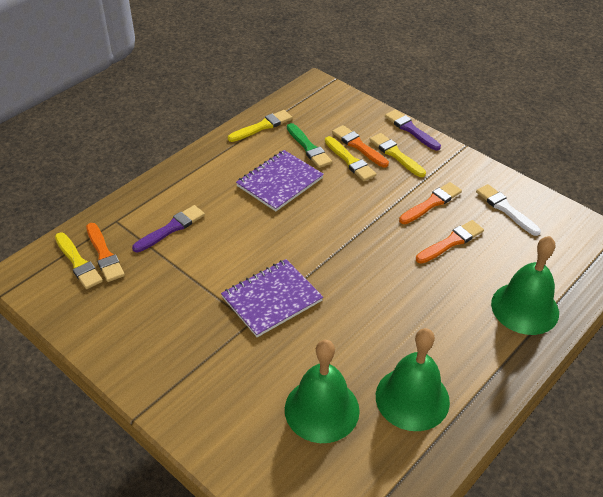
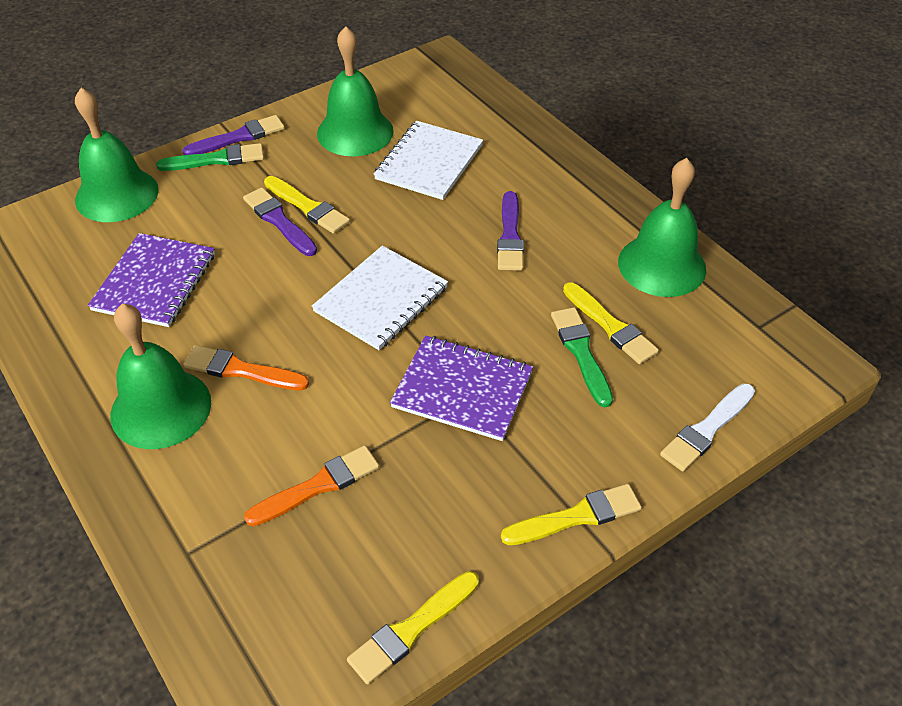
green bell: 3 -> 4
green brush: 1 -> 2
orange brush: 4 -> 2
purple brush: 2 -> 3
white notebook: 0 -> 2

